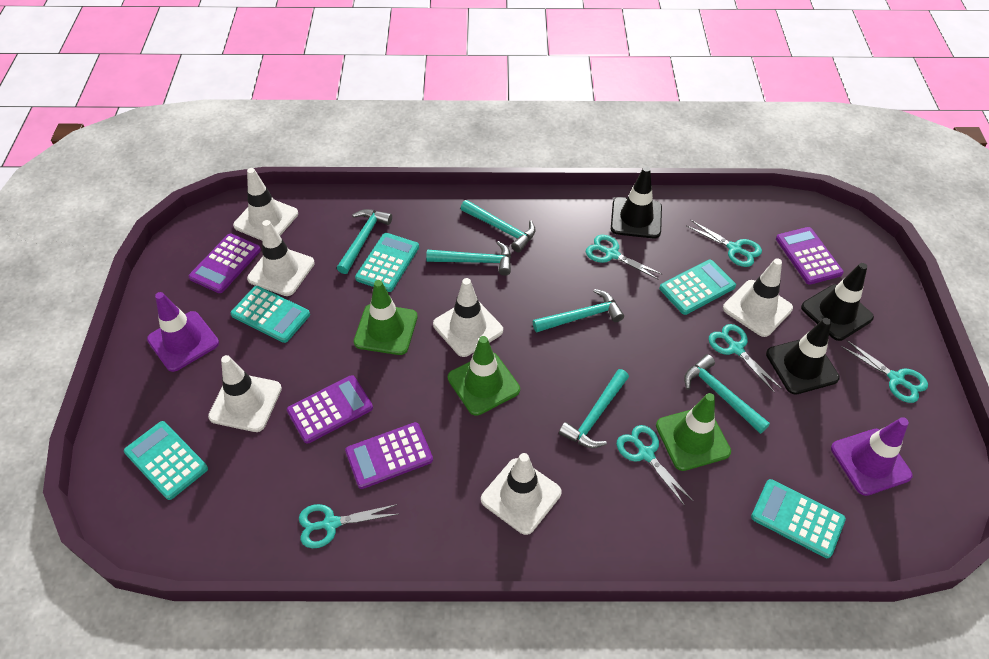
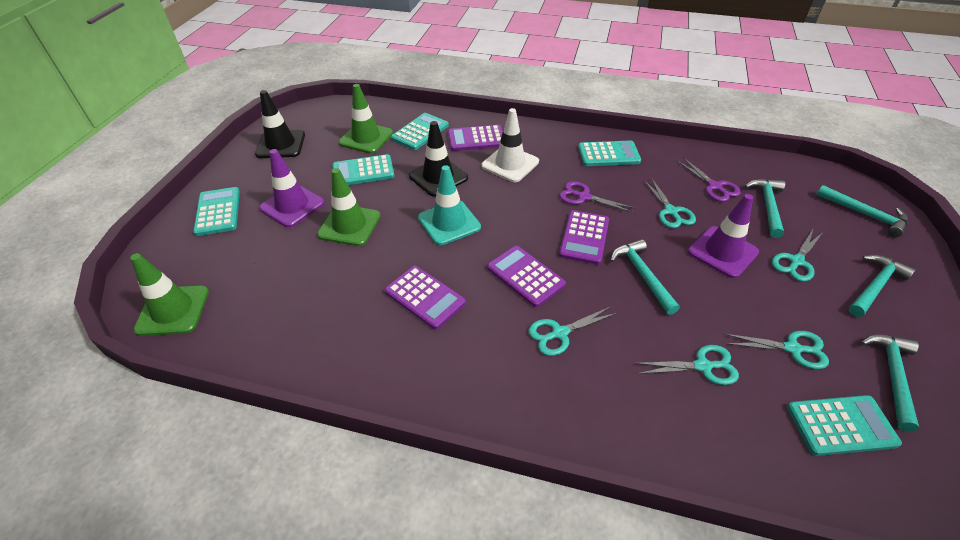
black traffic cone: 3 -> 2
purple scissors: 0 -> 2
turquoise hammer: 6 -> 5
turquoise scissors: 6 -> 5
turquoise traffic cone: 0 -> 1
white traffic cone: 6 -> 1

